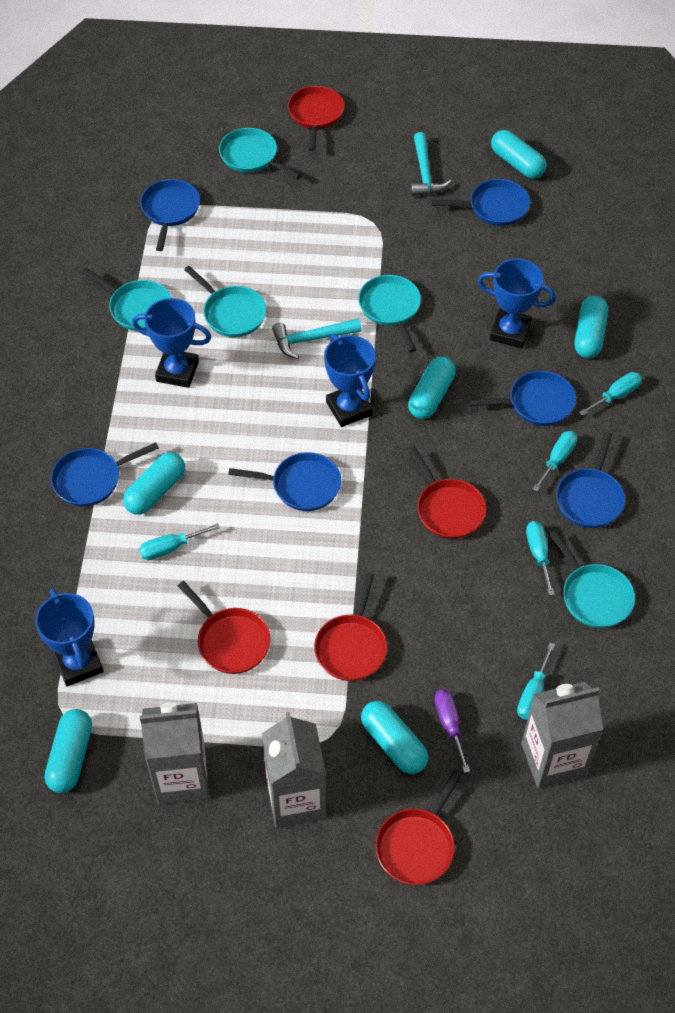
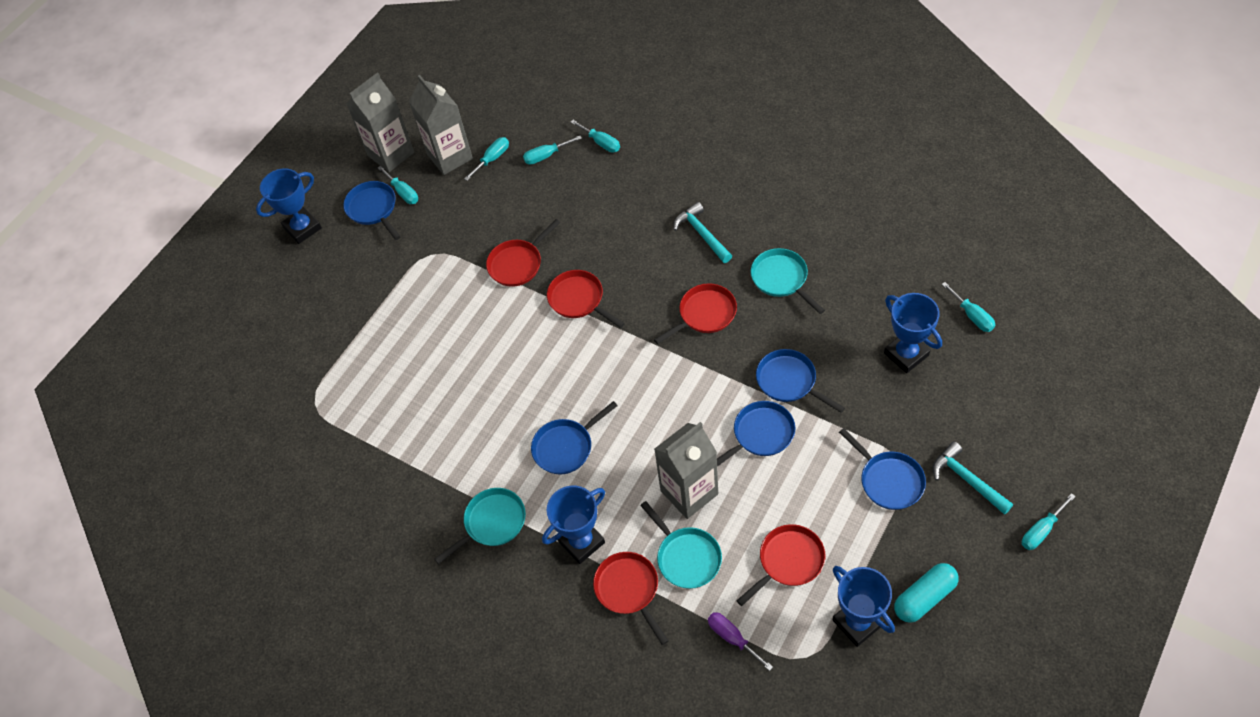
blue pan: 6 -> 5
turquoise capsule: 6 -> 1
turquoise pan: 5 -> 3
turquoise screwdriver: 5 -> 6

